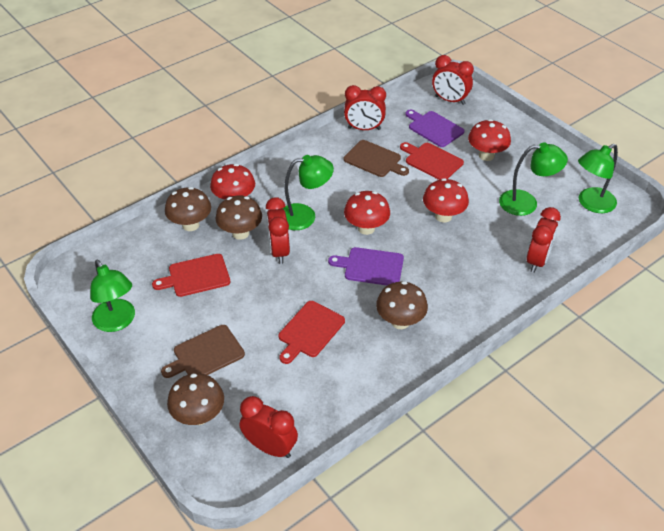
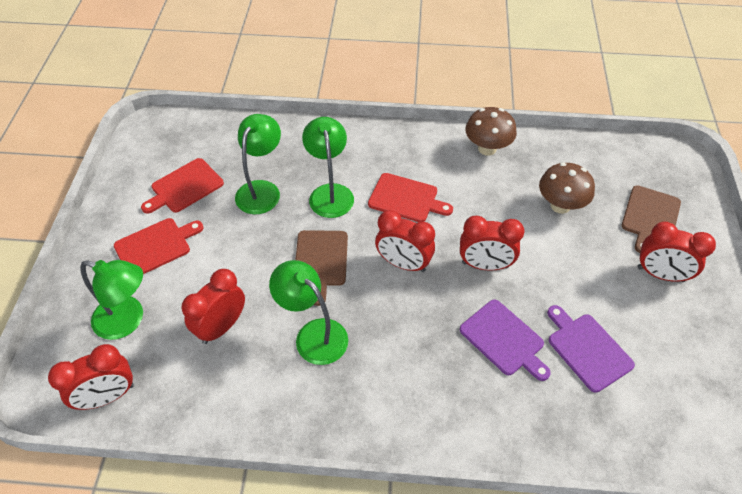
brown mushroom: 4 -> 2
red mushroom: 4 -> 0

